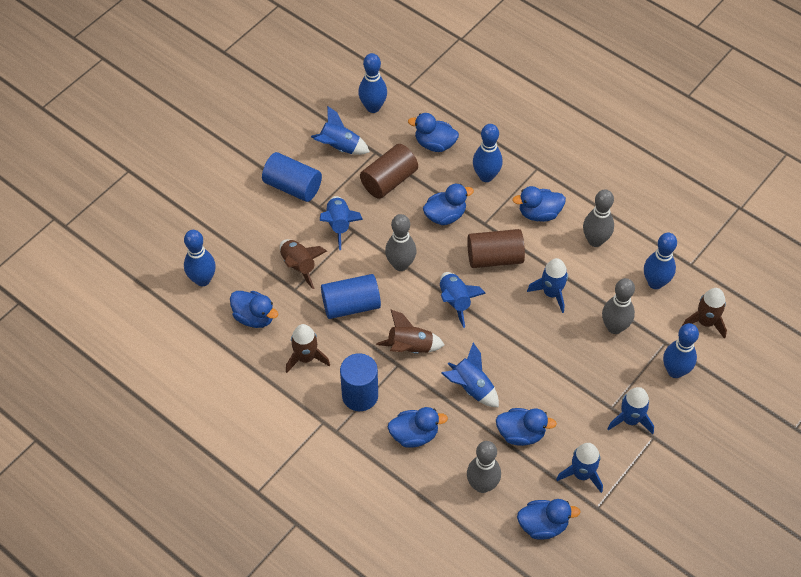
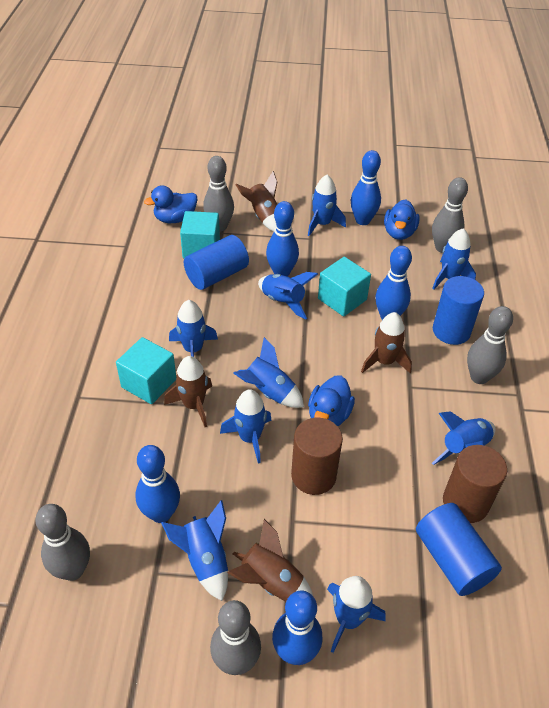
blue duck: 7 -> 3
blue rocket: 7 -> 9
grey bowling pin: 4 -> 5
turquoise cube: 0 -> 3

